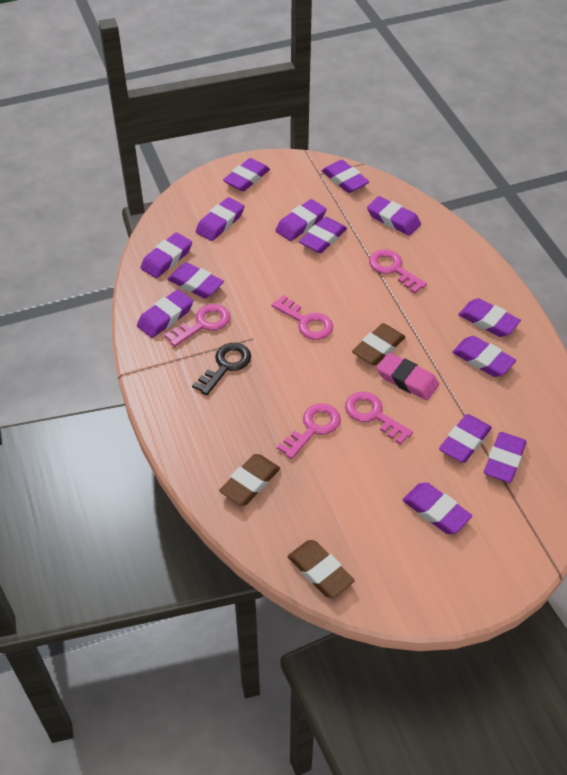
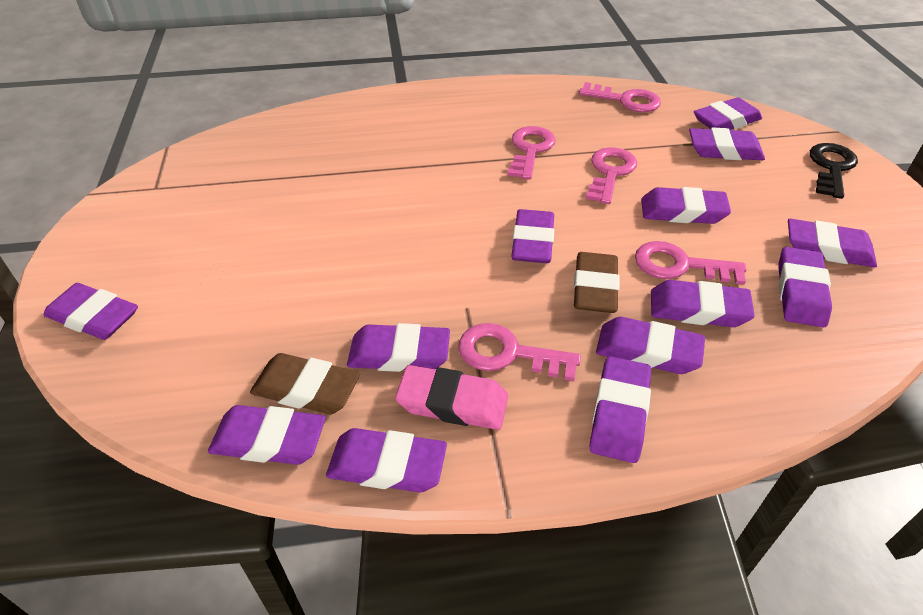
brown eraser: 3 -> 2
purple eraser: 14 -> 13

